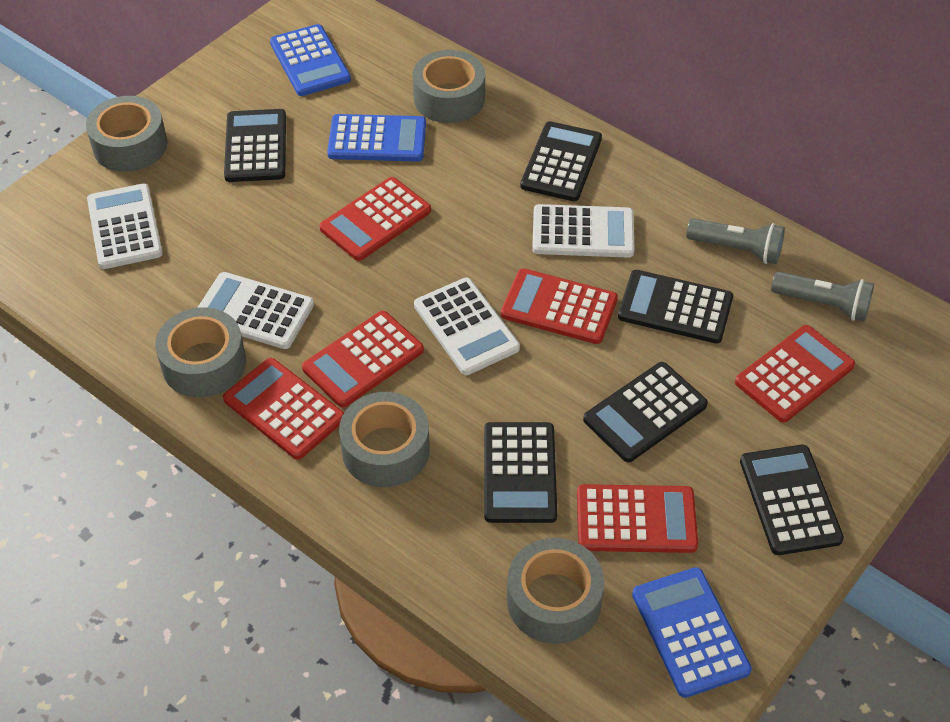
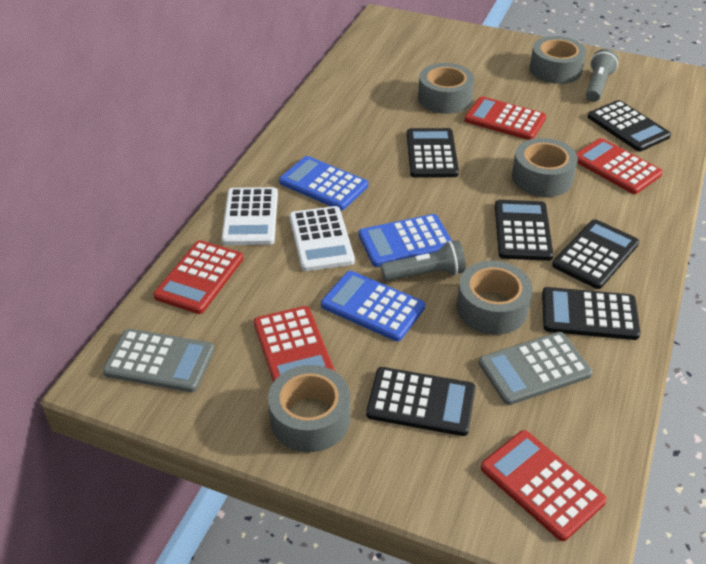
grey calculator: 0 -> 2
red calculator: 6 -> 5
white calculator: 4 -> 2

